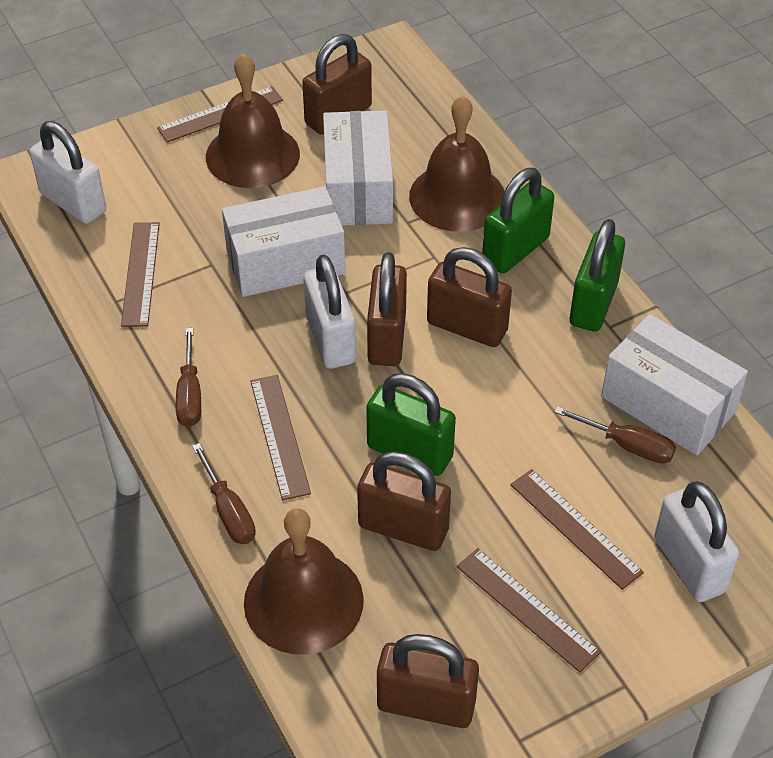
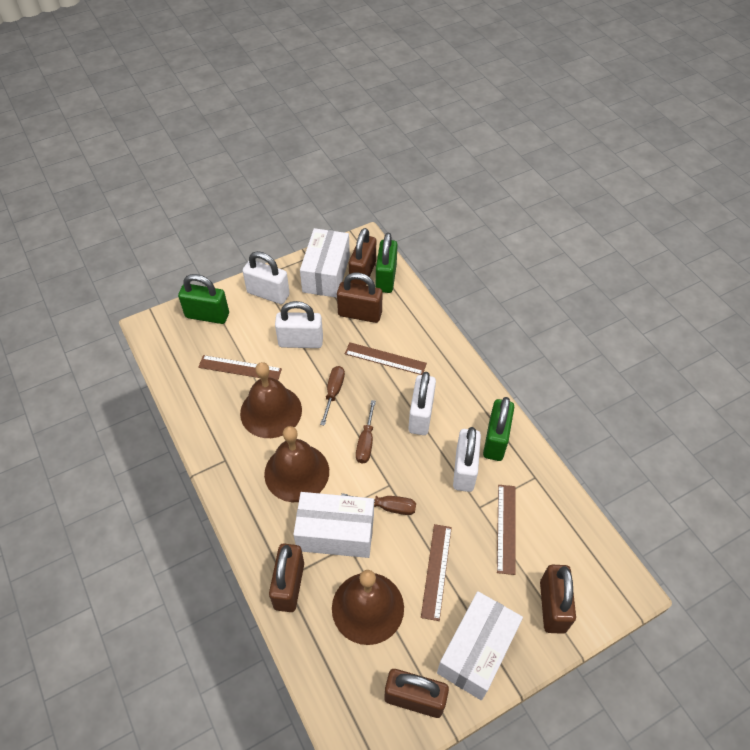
brown ruler: 5 -> 4
white padlock: 3 -> 4

